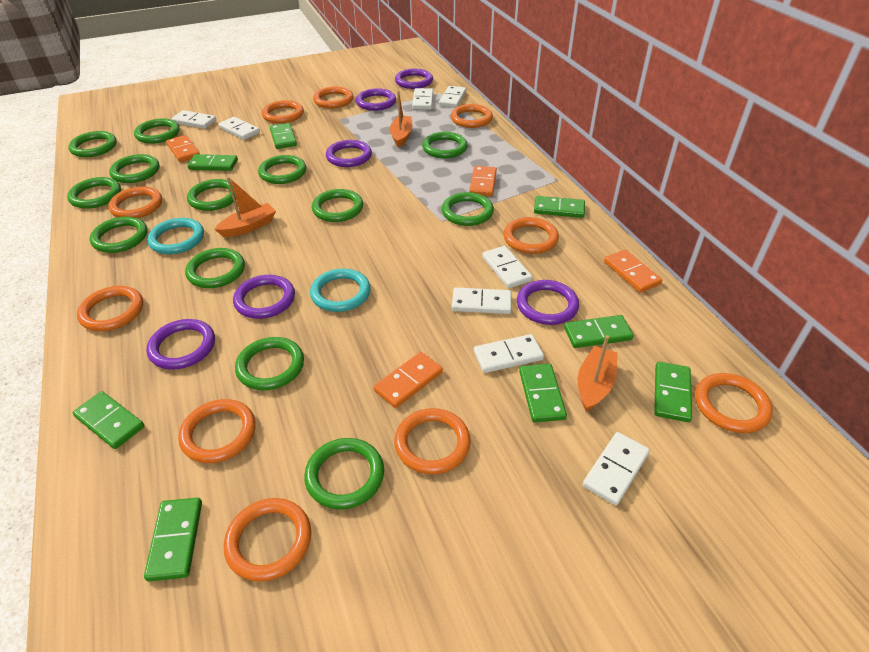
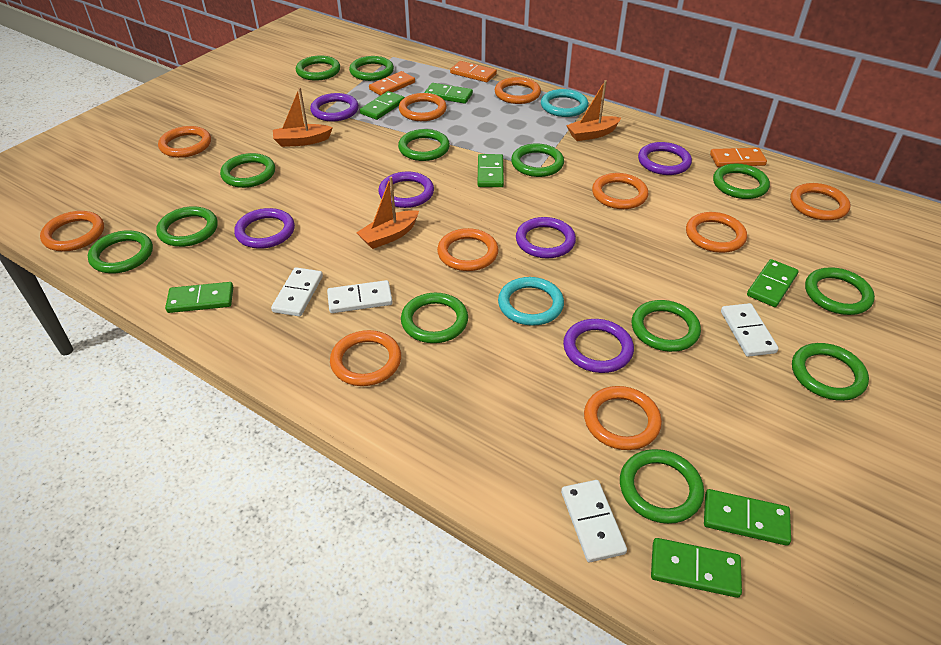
green domino: 8 -> 7
orange domino: 4 -> 3
white domino: 8 -> 4

